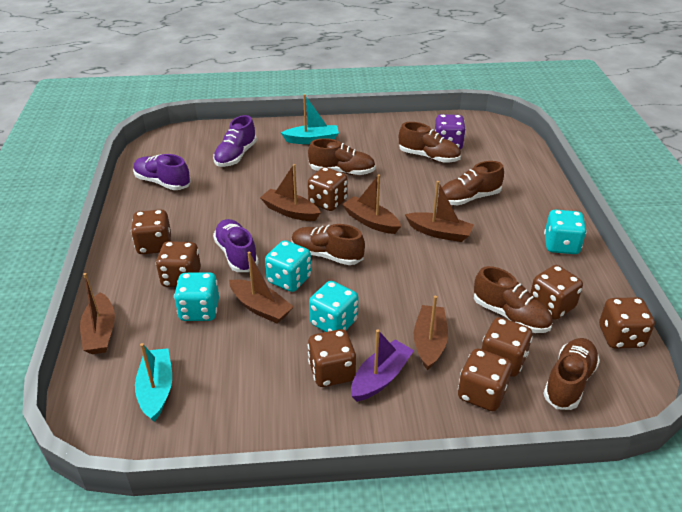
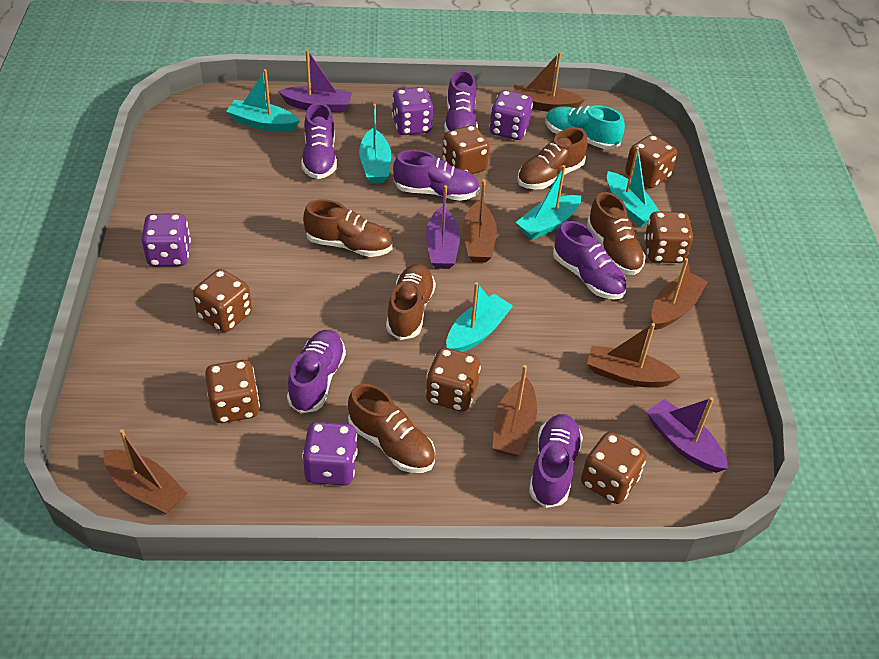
brown dice: 8 -> 7
brown shoe: 6 -> 5
purple boat: 1 -> 3
purple dice: 1 -> 4
purple shoe: 3 -> 6
turquoise boat: 2 -> 5
turquoise dice: 4 -> 0
turquoise shoe: 0 -> 1

